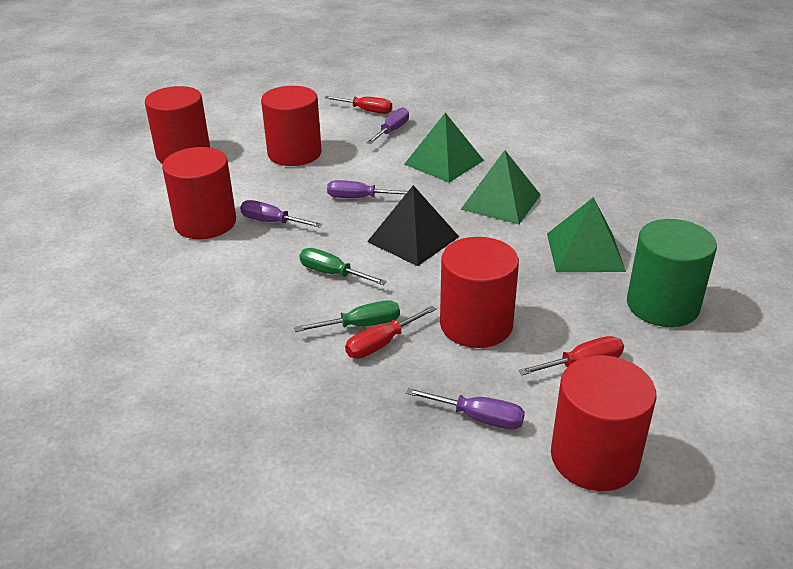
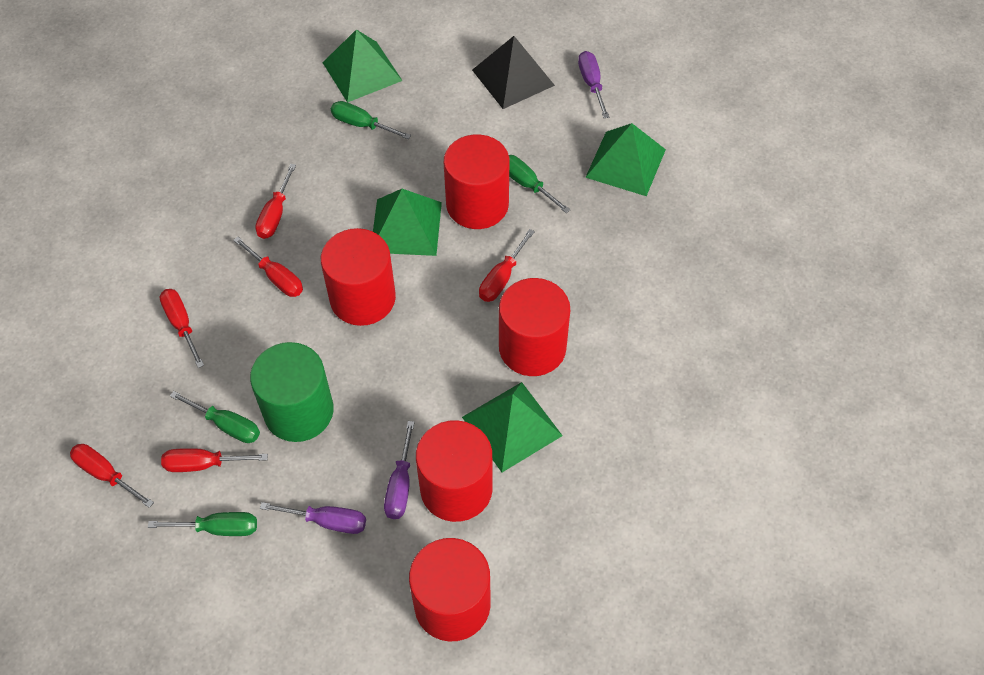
green pyramid: 3 -> 4
green screwdriver: 2 -> 4
purple screwdriver: 4 -> 3
red screwdriver: 3 -> 6

